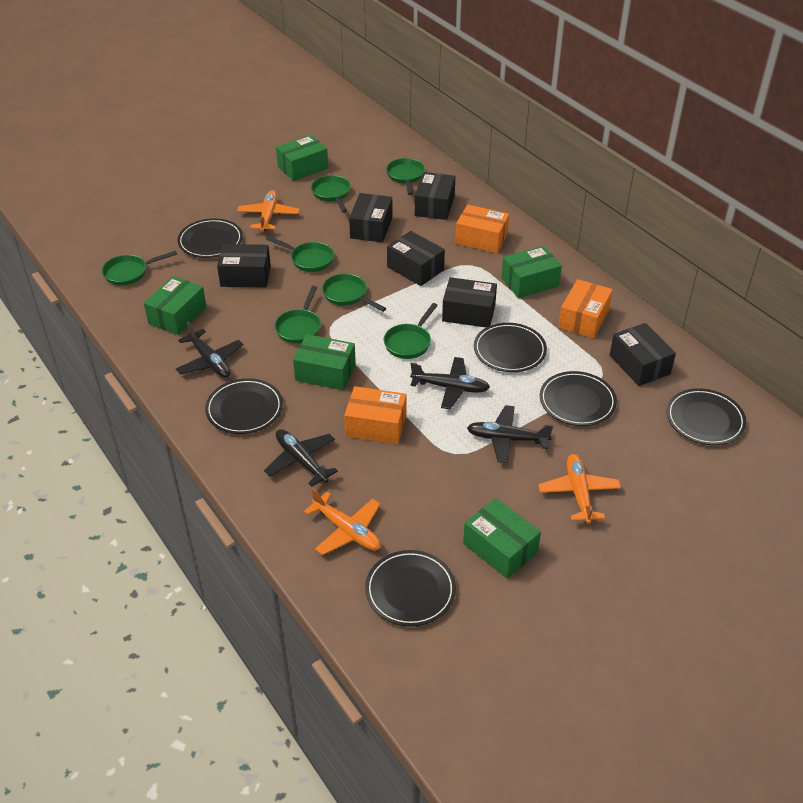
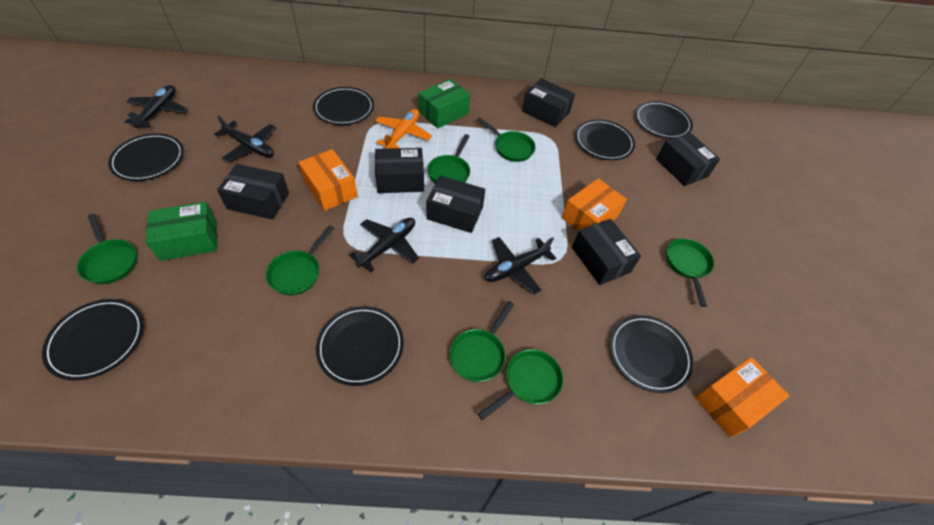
black plate: 6 -> 7
green box: 5 -> 2
orange plane: 3 -> 1

